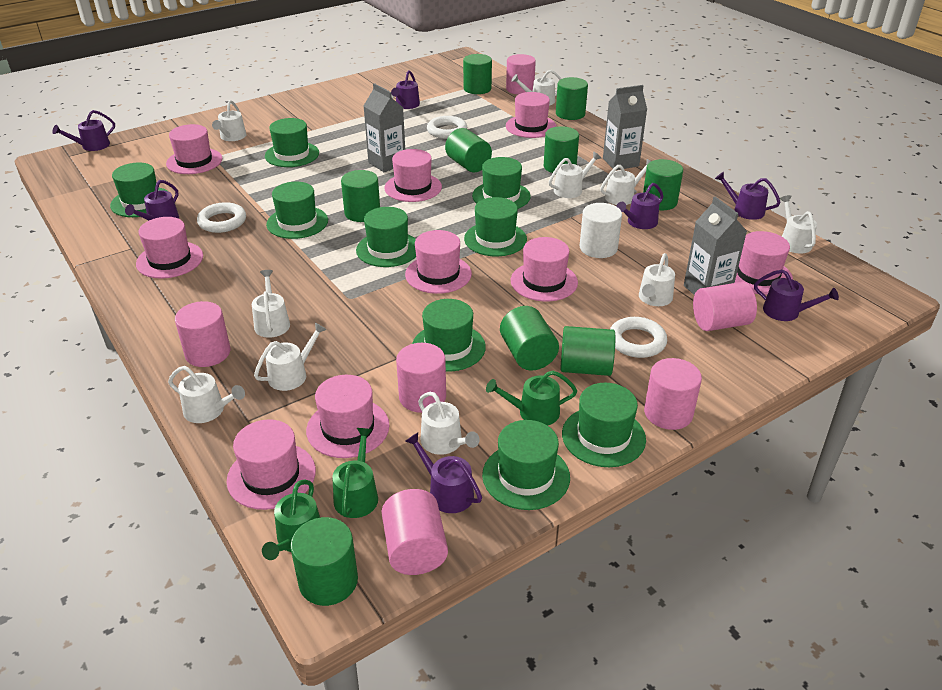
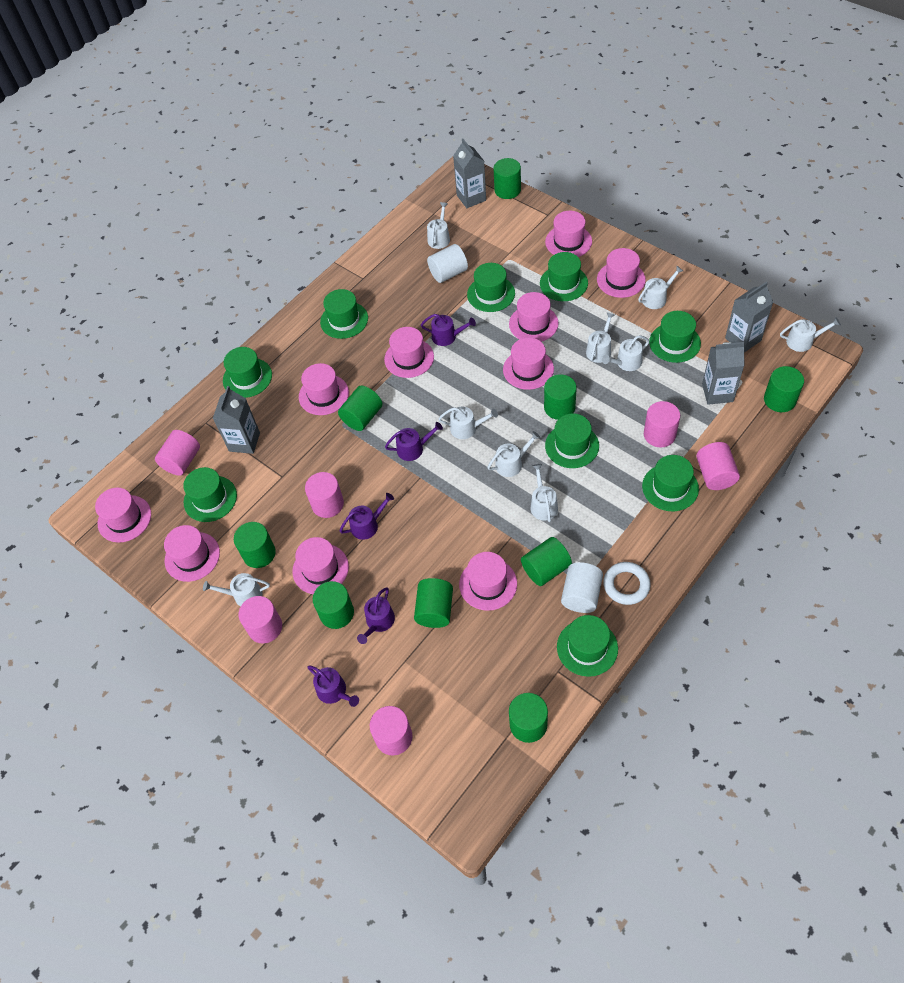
green watering can: 3 -> 0
grey carton: 3 -> 4
pink hat: 9 -> 10
purple watering can: 7 -> 5
white cylinder: 1 -> 2
white ring: 3 -> 1
white watering can: 10 -> 9

